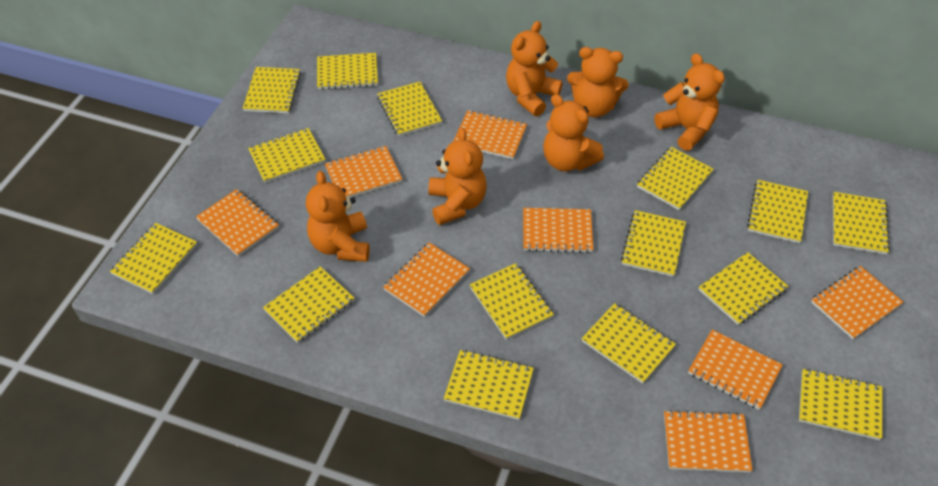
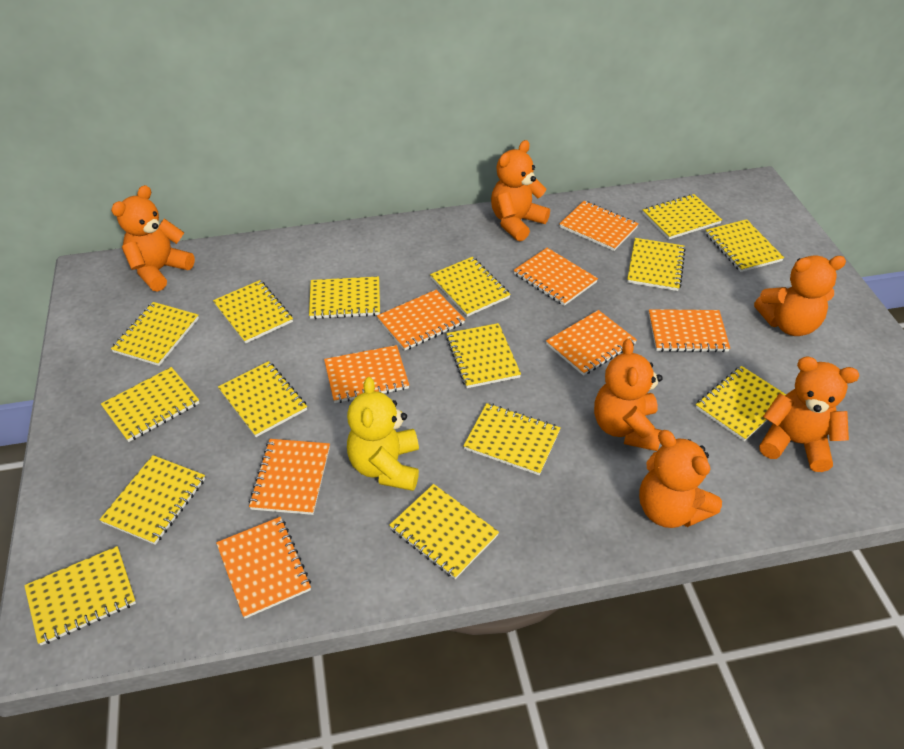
yellow teddy bear: 0 -> 1

